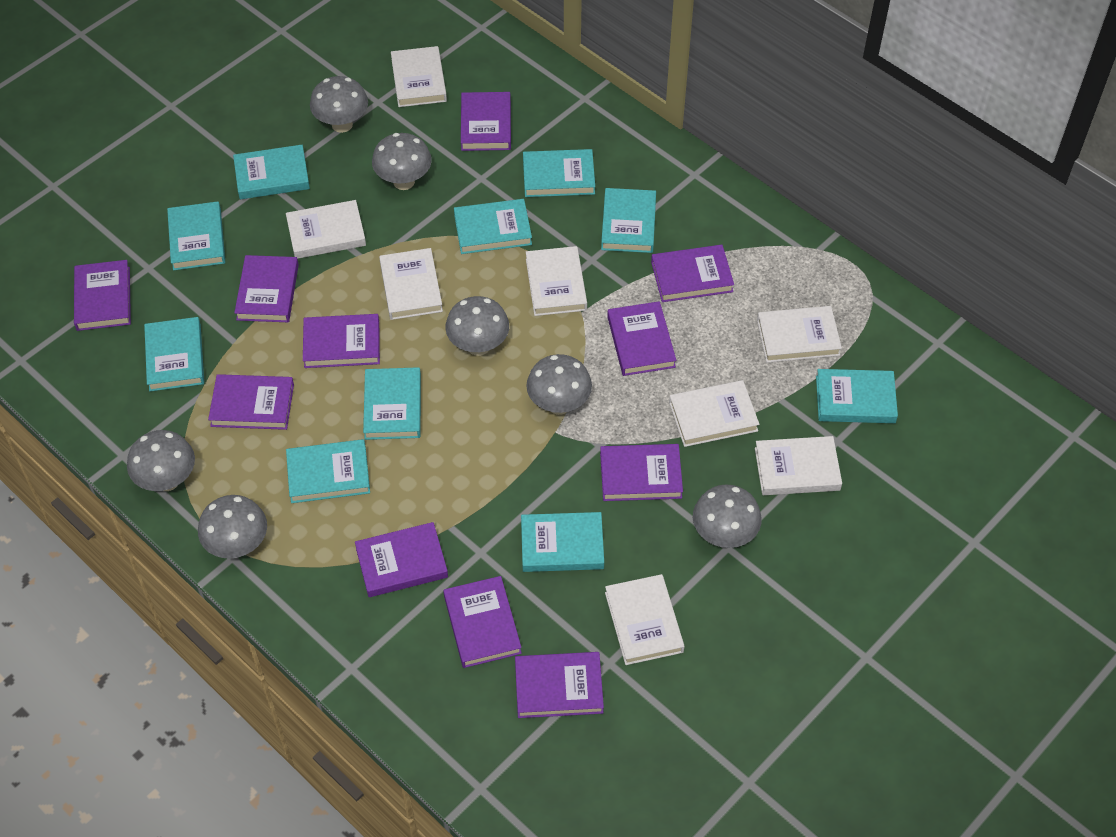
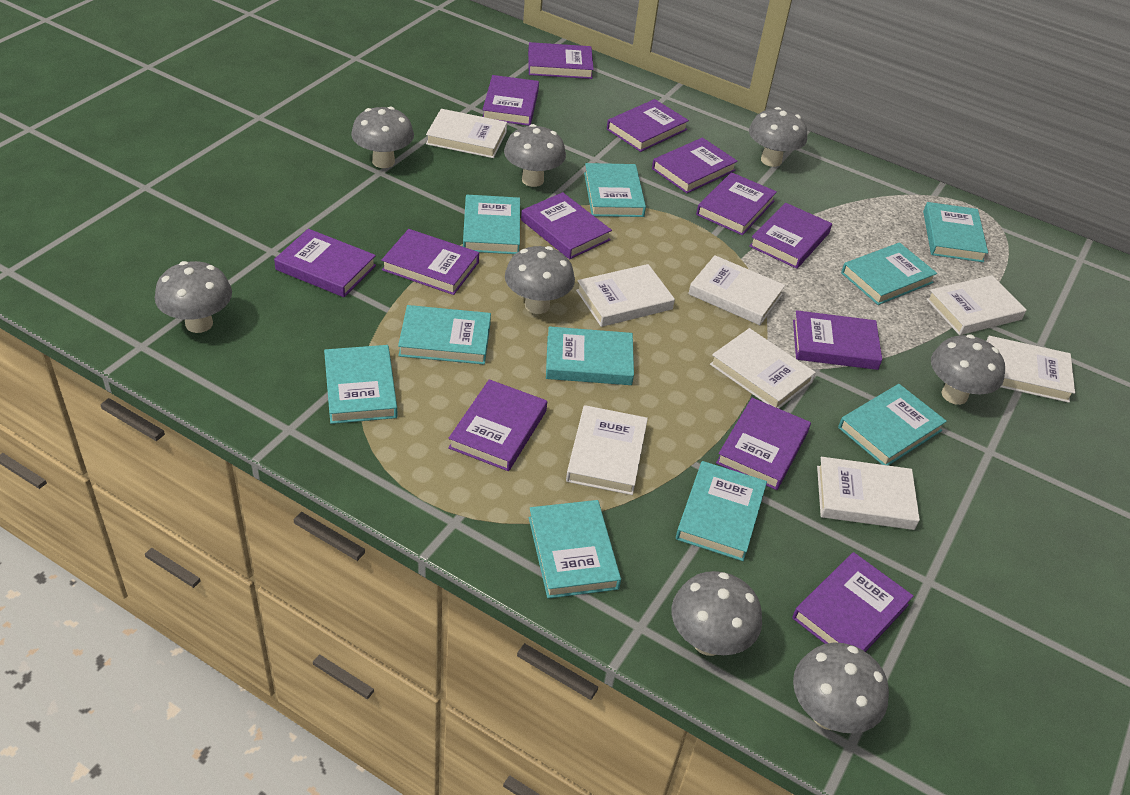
grey mushroom: 7 -> 8
purple book: 11 -> 13

